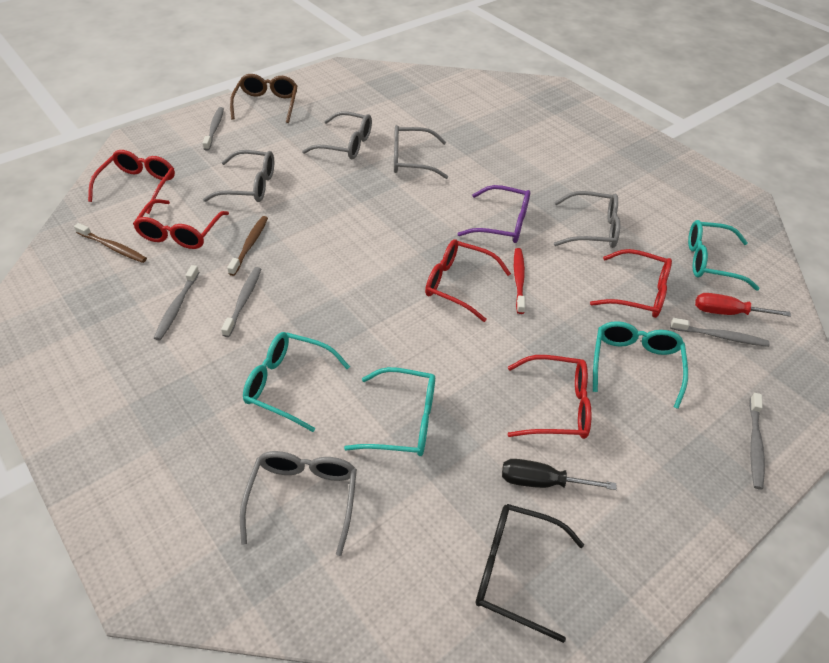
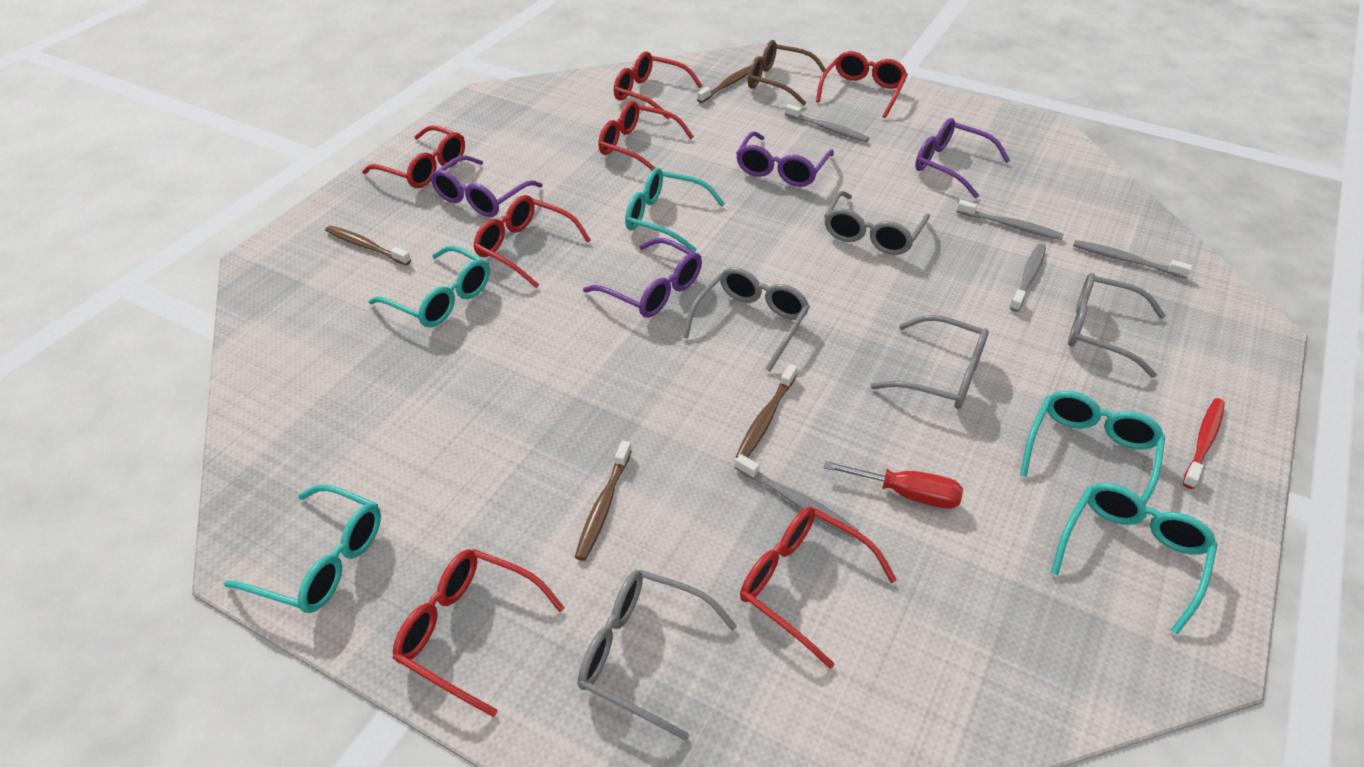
black glasses: 1 -> 0
black screwdriver: 1 -> 0
brown toothbrush: 2 -> 4
purple glasses: 1 -> 4
red glasses: 5 -> 7
turquoise glasses: 4 -> 5

